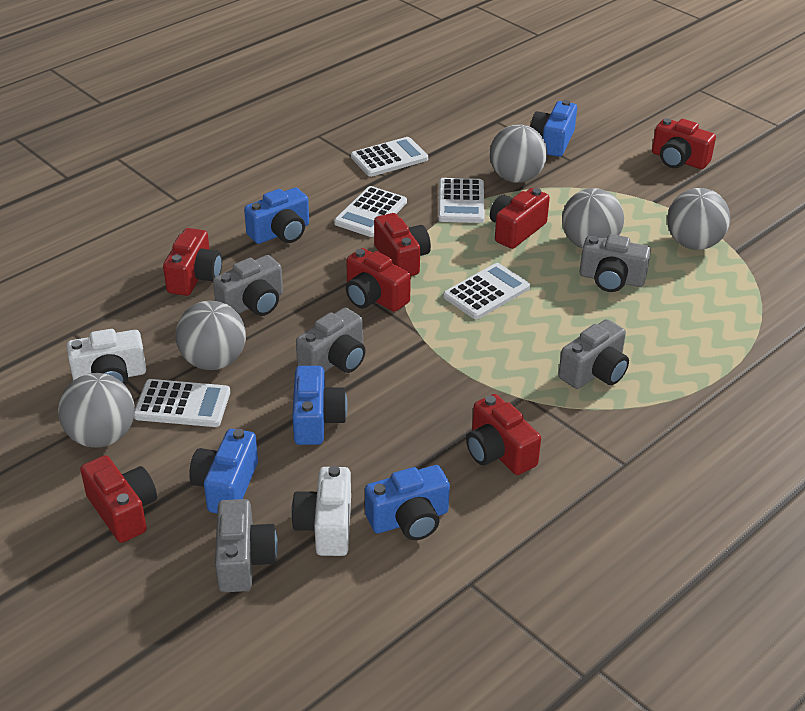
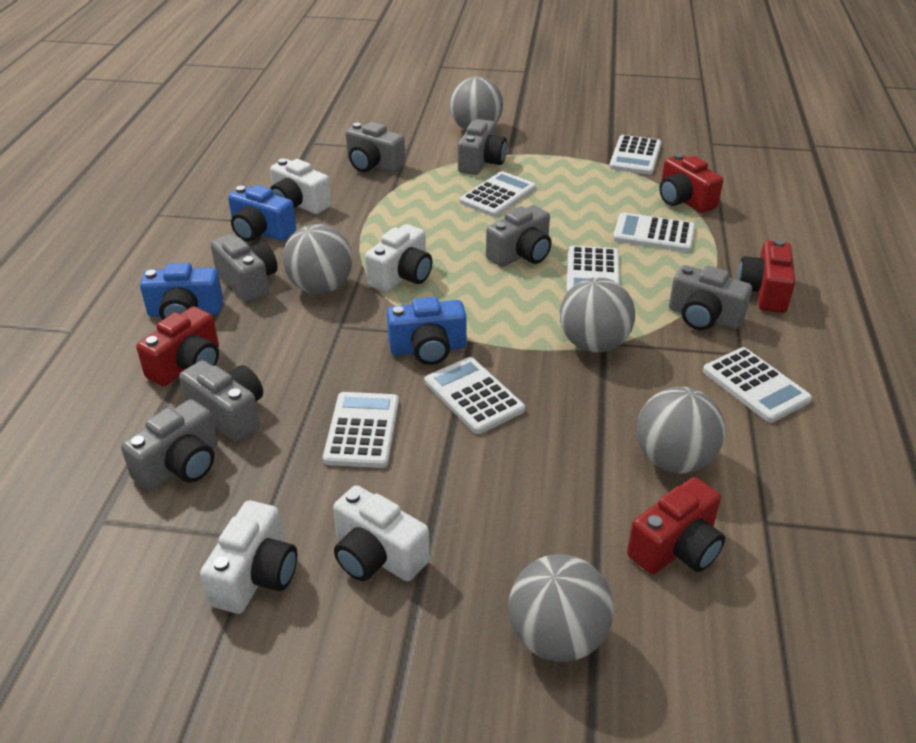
blue camera: 5 -> 3
grey camera: 5 -> 7
red camera: 7 -> 4
white calculator: 5 -> 7
white camera: 2 -> 4

